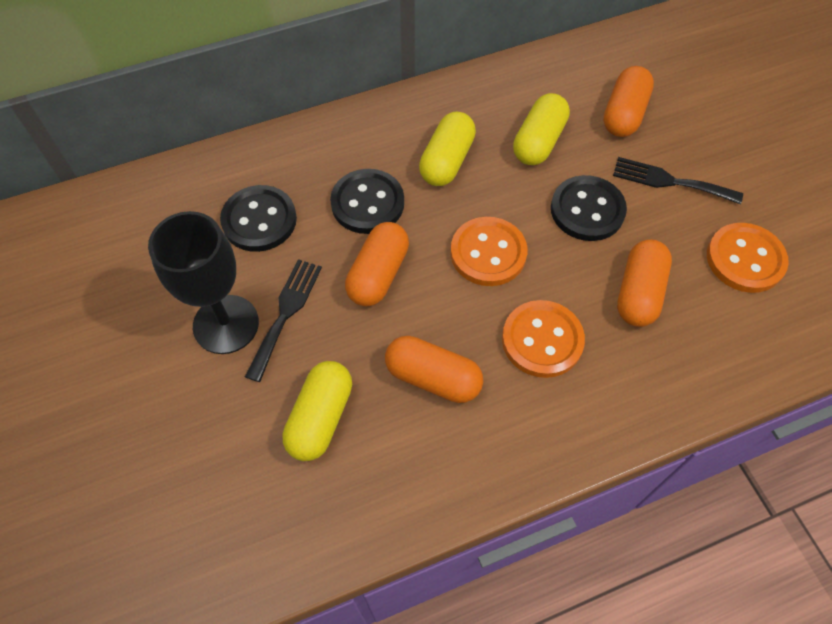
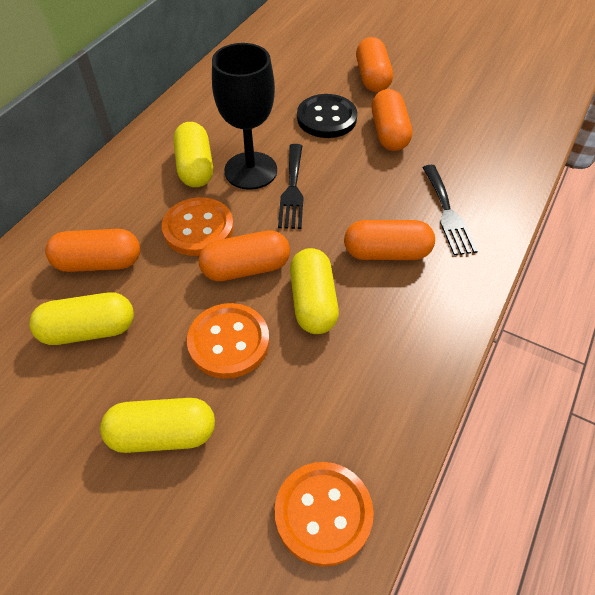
black button: 3 -> 1
orange capsule: 4 -> 5
yellow capsule: 3 -> 4

